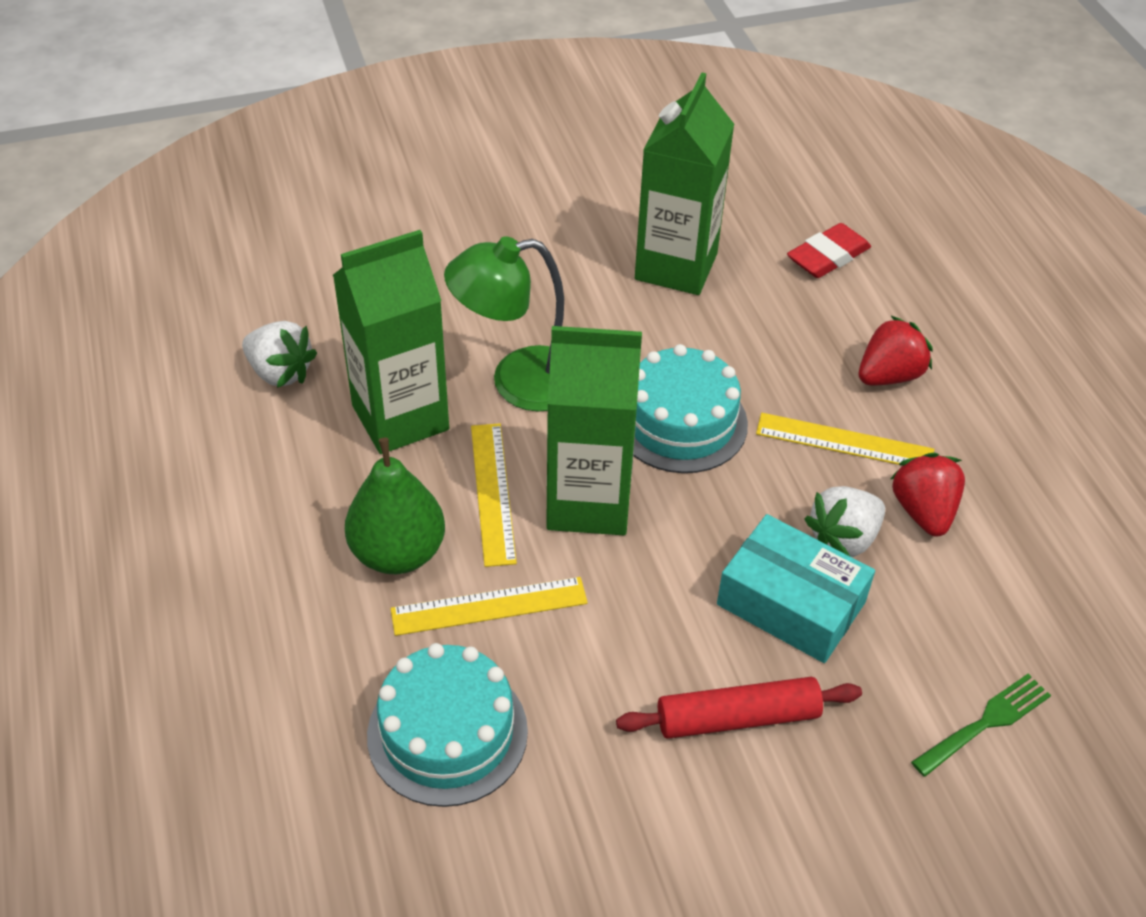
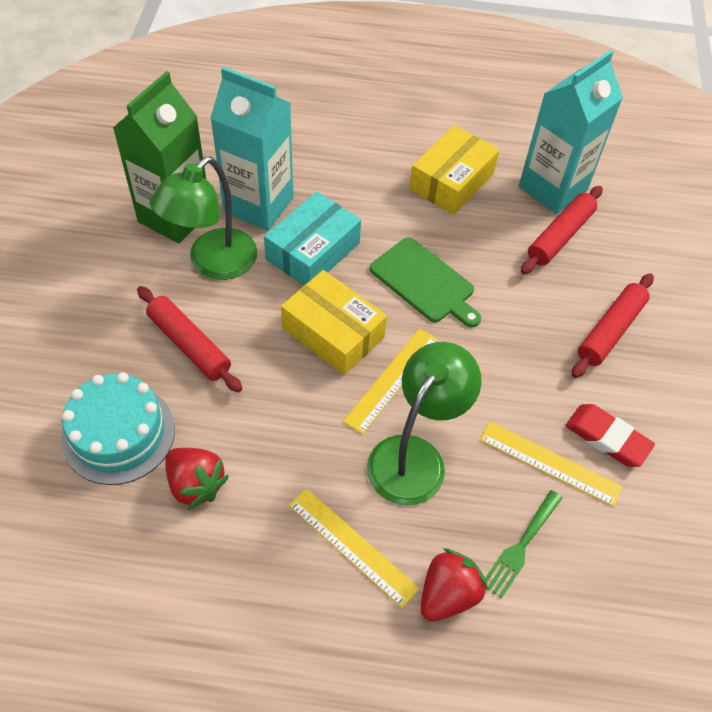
green carton: 3 -> 1
green cutting board: 0 -> 1
green lamp: 1 -> 2
green pear: 1 -> 0
red rolling pin: 1 -> 3
turquoise cake: 2 -> 1
turquoise carton: 0 -> 2
white strawberry: 2 -> 0
yellow box: 0 -> 2

